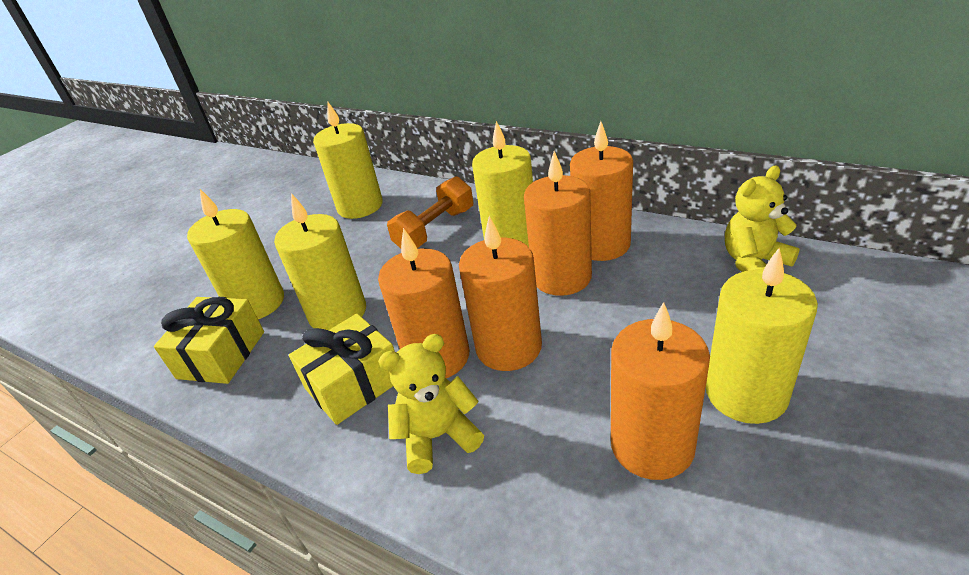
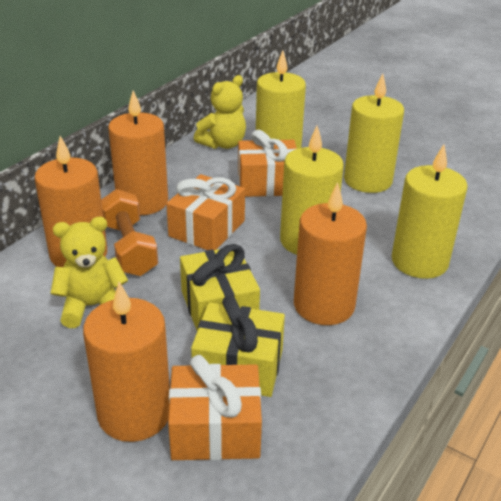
orange candle: 5 -> 4
orange gift: 0 -> 3
yellow candle: 5 -> 4

